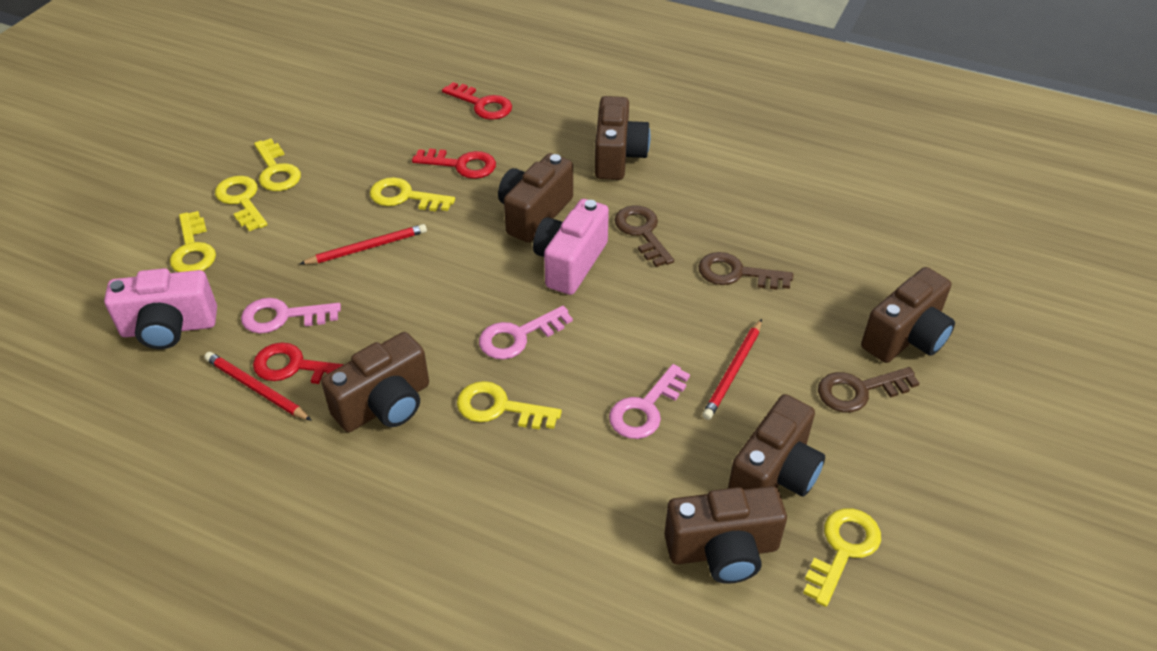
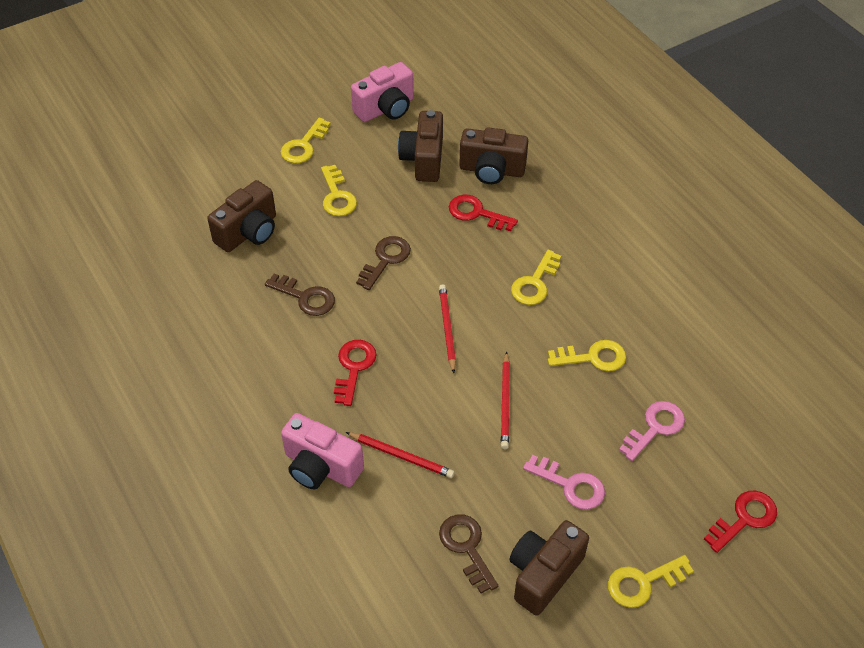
brown camera: 6 -> 4
pink key: 3 -> 2
yellow key: 6 -> 5

